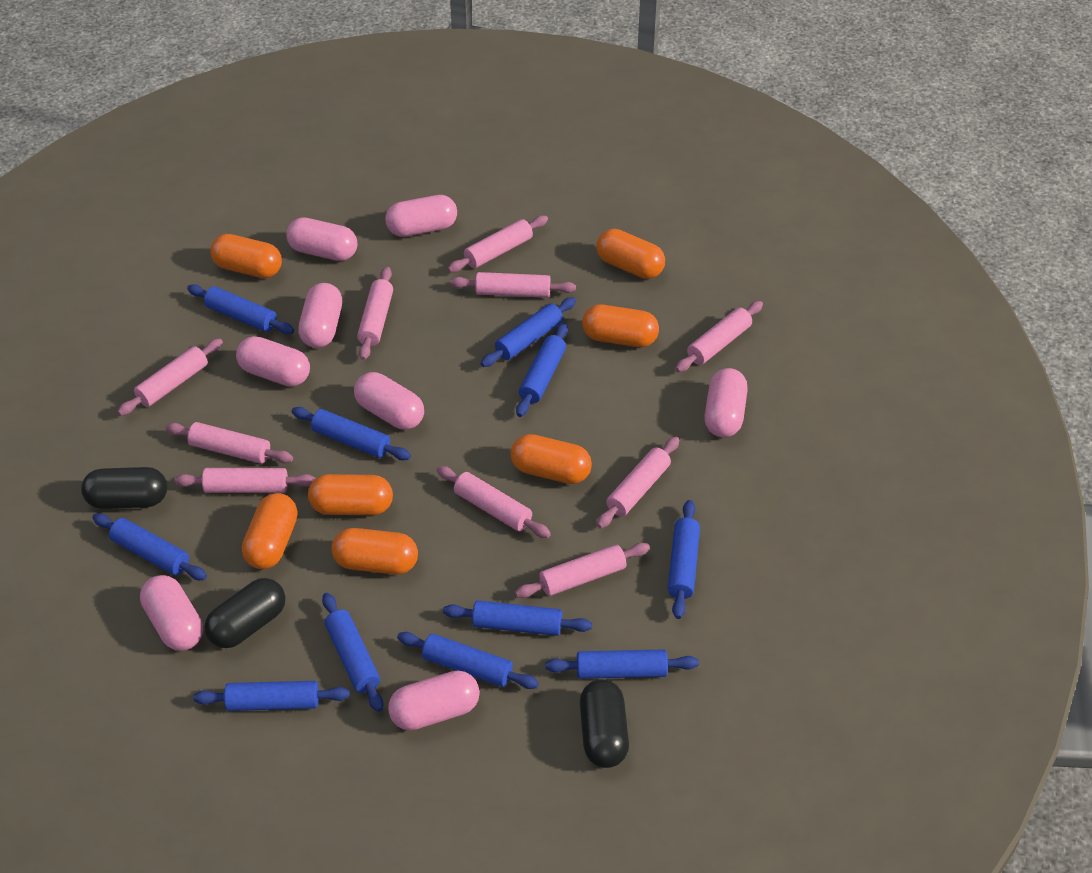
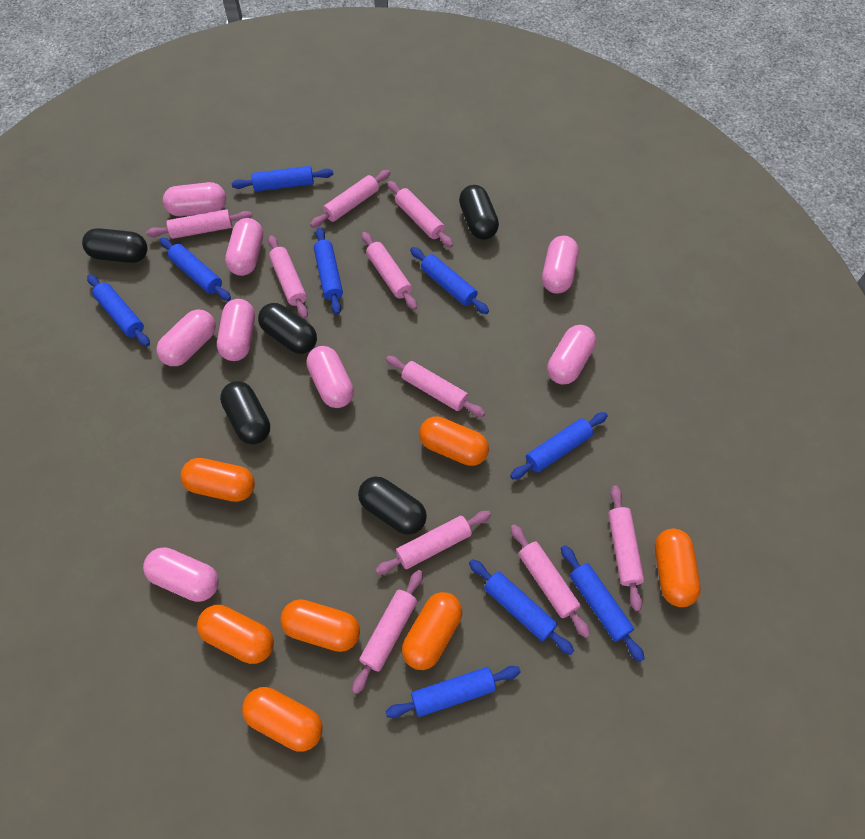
black capsule: 3 -> 5
blue rolling pin: 11 -> 9

